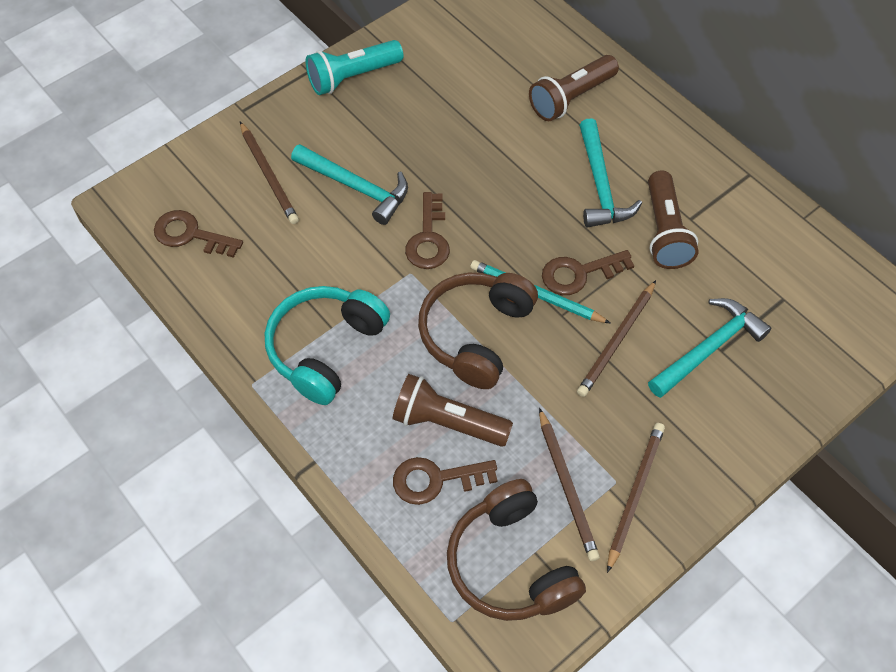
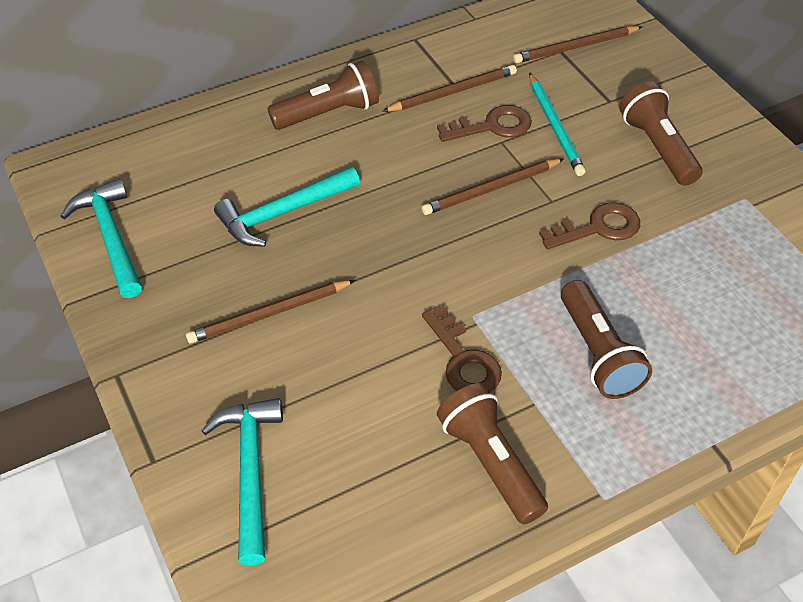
brown flashlight: 3 -> 4
brown headphones: 2 -> 0
brown key: 4 -> 3
turquoise flashlight: 1 -> 0
turquoise headphones: 1 -> 0

